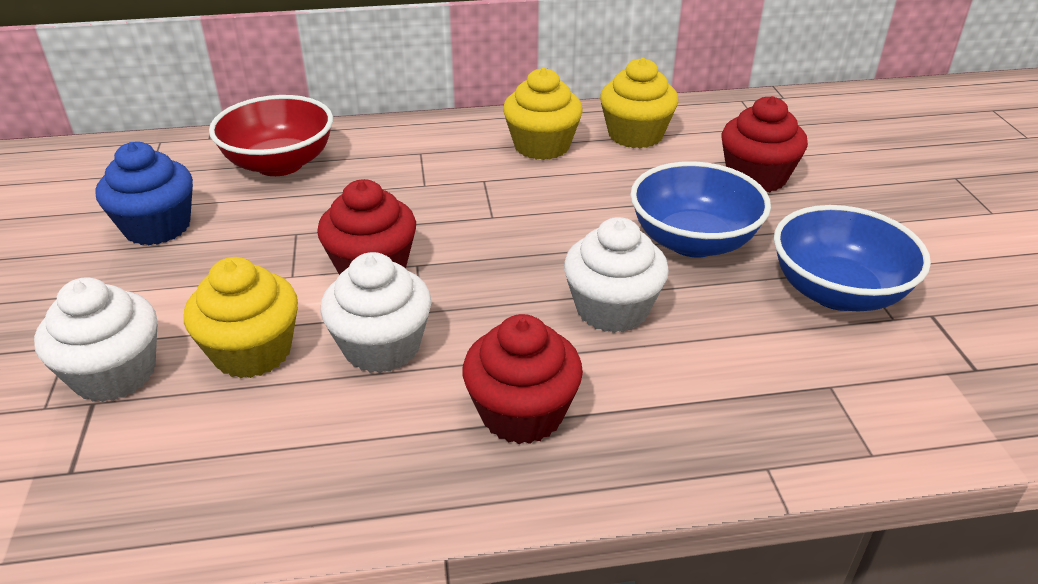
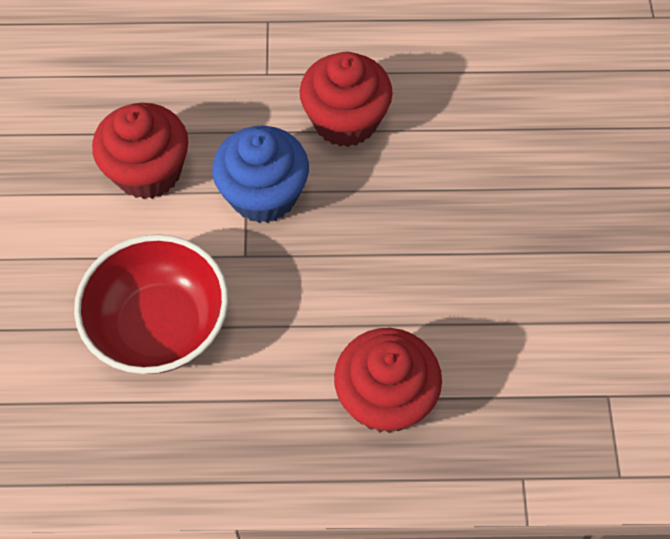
blue bowl: 2 -> 0
white cupcake: 3 -> 0
yellow cupcake: 3 -> 0

